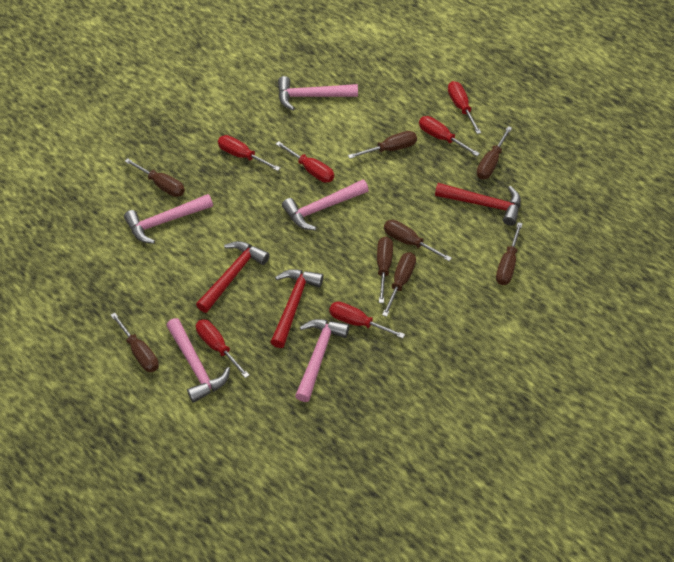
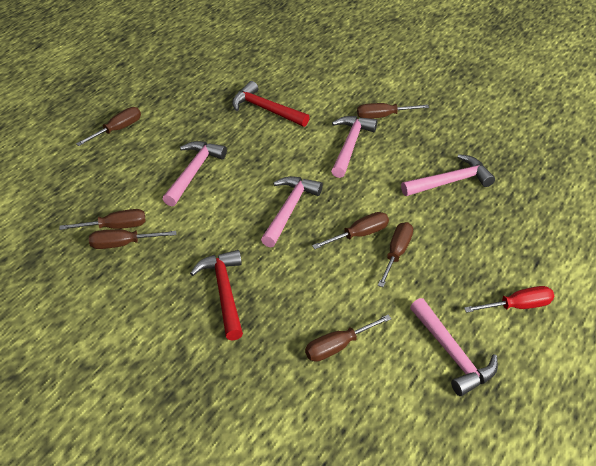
brown screwdriver: 8 -> 7
red hammer: 3 -> 2
red screwdriver: 6 -> 1

